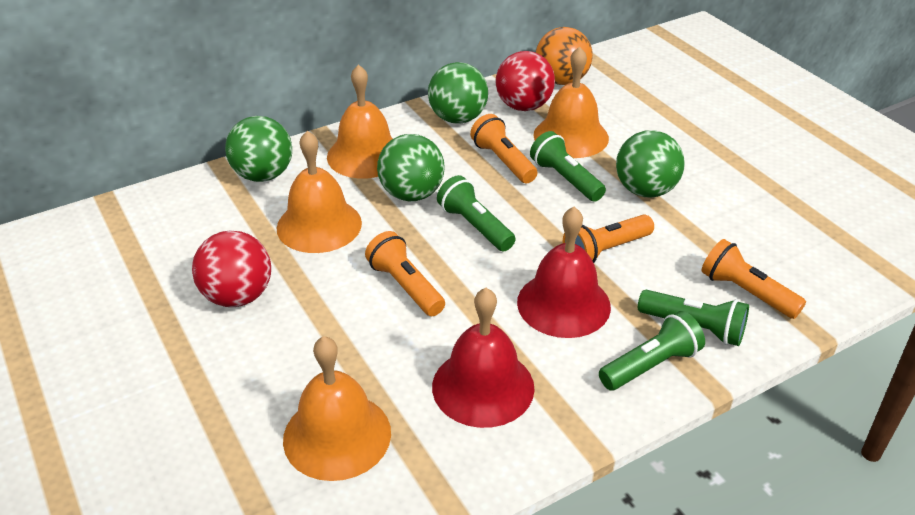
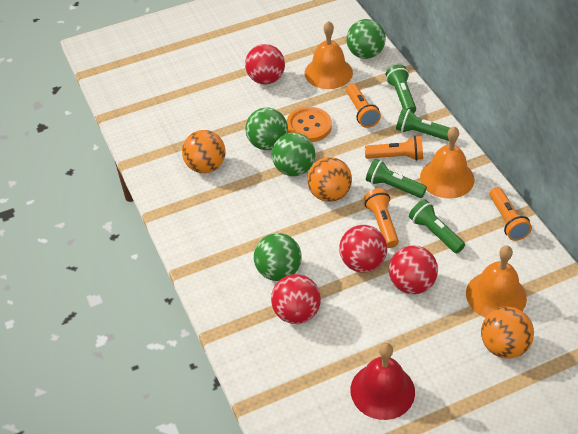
orange ball: 1 -> 3
orange bell: 4 -> 3
orange button: 0 -> 1
red ball: 2 -> 4
red bell: 2 -> 1

